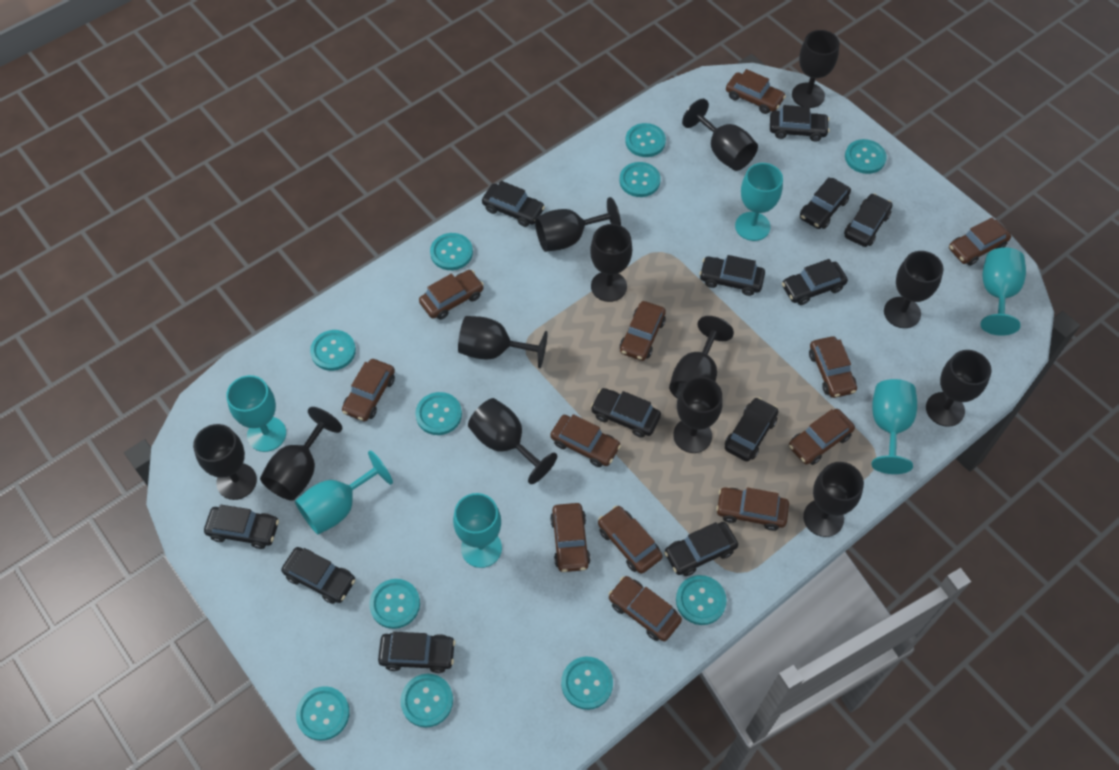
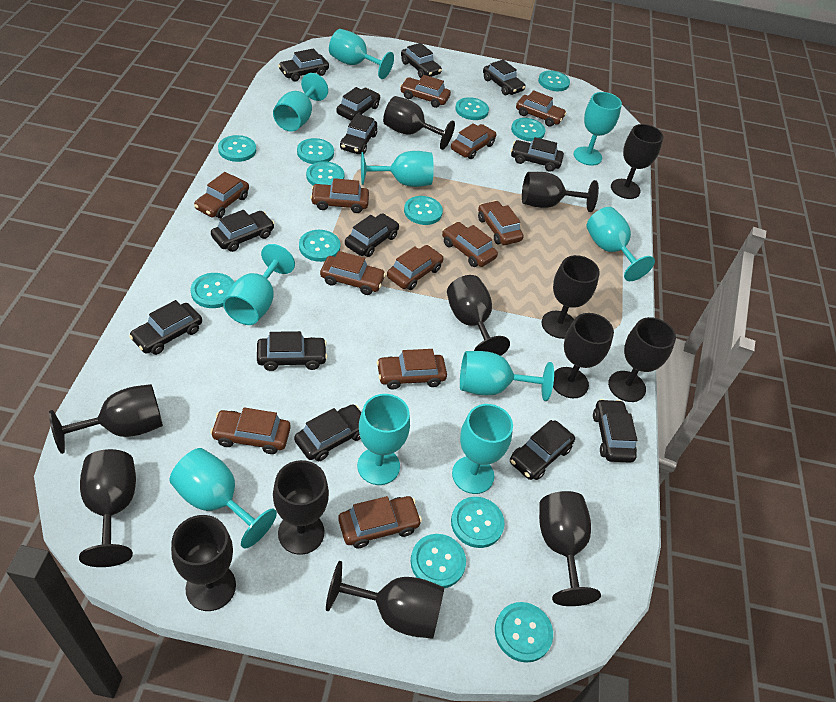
black car: 12 -> 13
turquoise button: 11 -> 12
turquoise goblet: 6 -> 10

